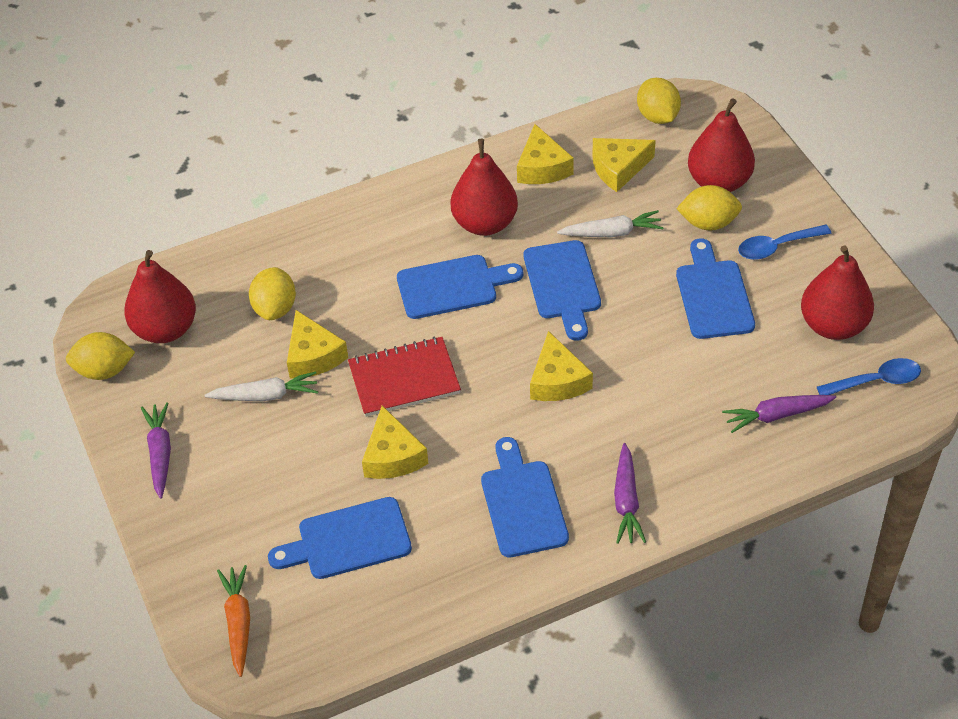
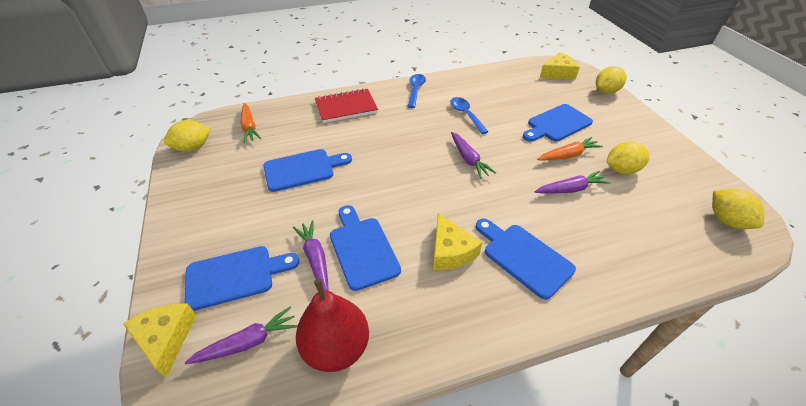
orange carrot: 1 -> 2
purple carrot: 3 -> 4
red pear: 4 -> 1
white carrot: 2 -> 0
yellow cheese: 5 -> 3

